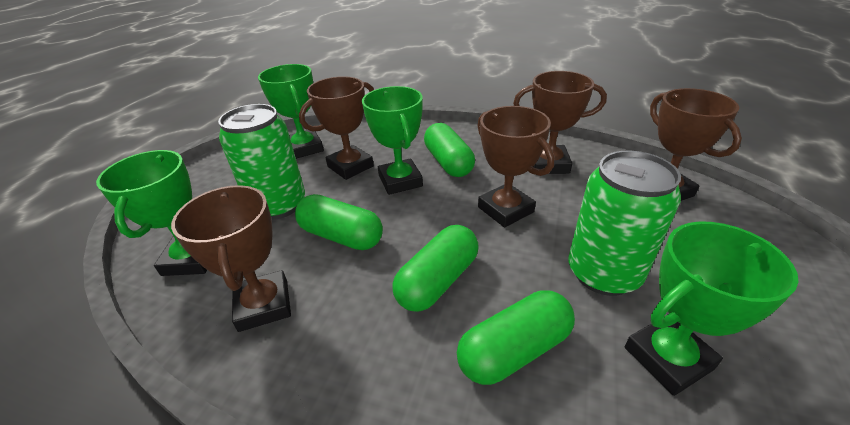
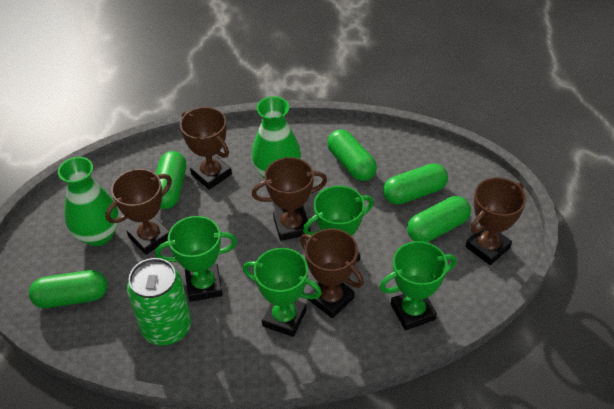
green can: 2 -> 1
green capsule: 4 -> 5
green vase: 0 -> 2

